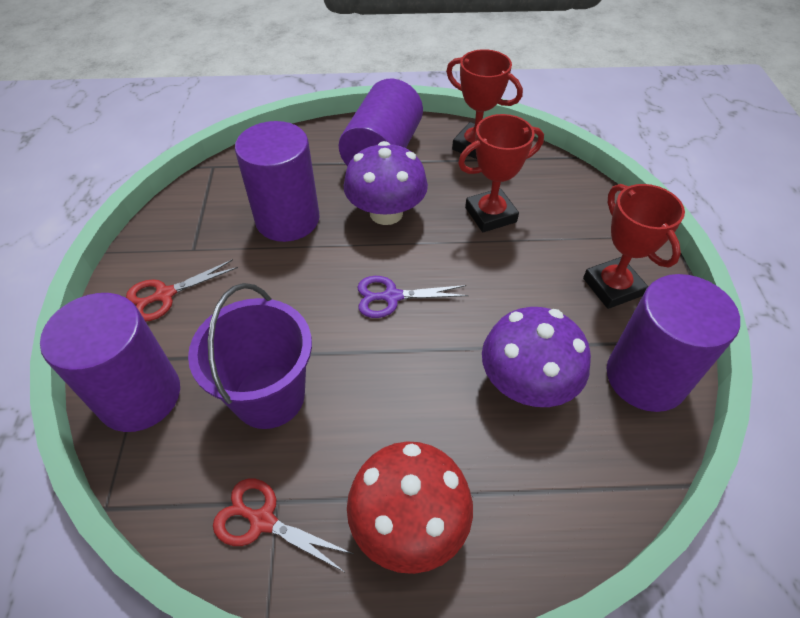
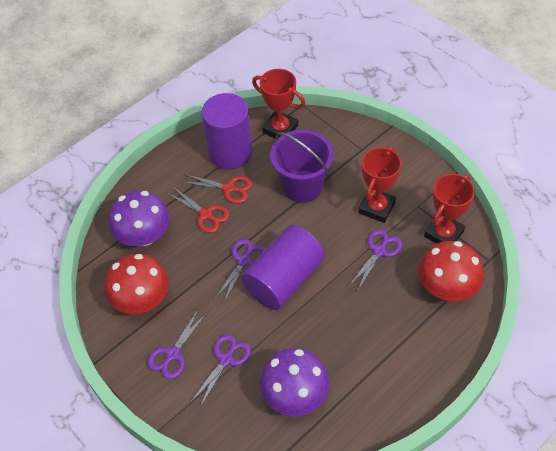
purple cylinder: 4 -> 2
purple scissors: 1 -> 4
red mushroom: 1 -> 2

